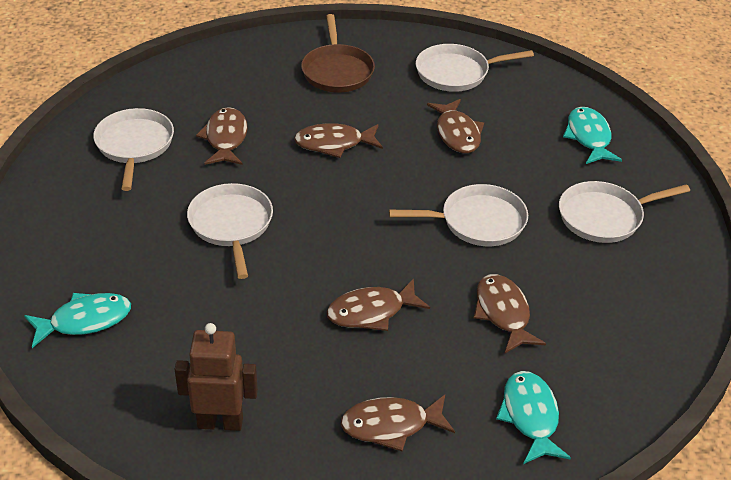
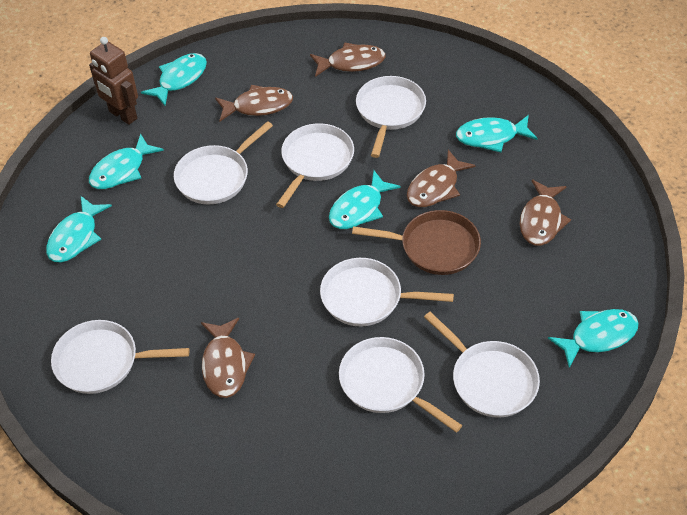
brown fish: 6 -> 5
turquoise fish: 3 -> 6
white pan: 5 -> 7

